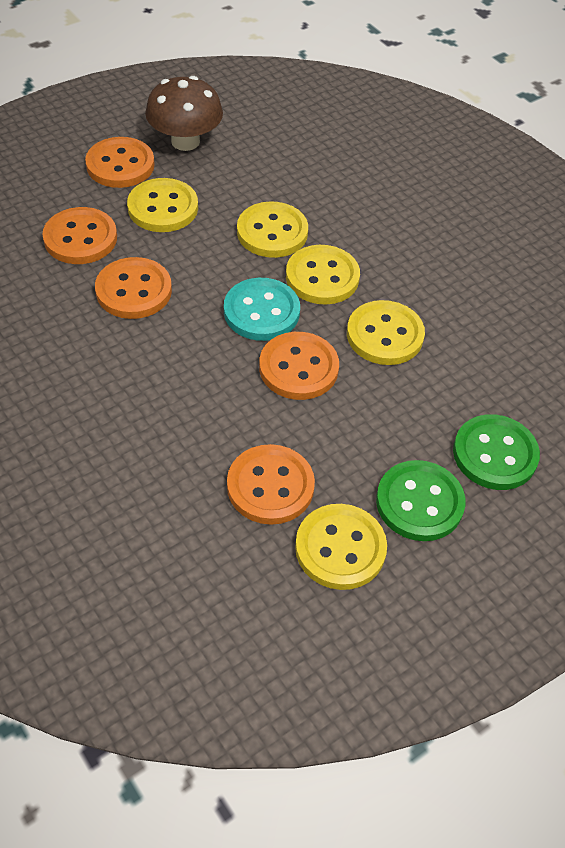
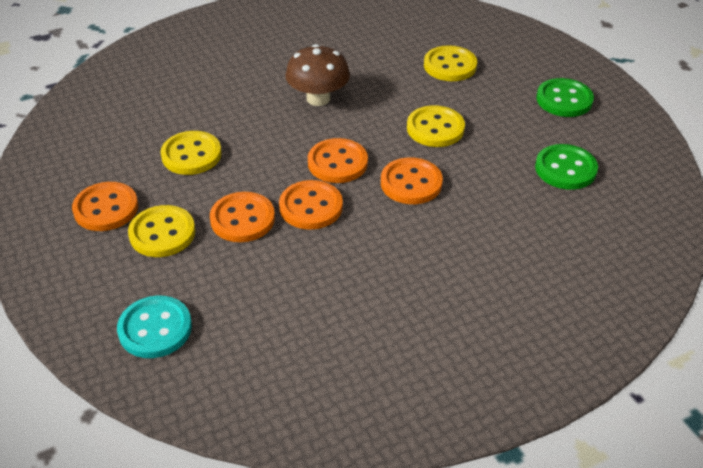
yellow button: 5 -> 4

